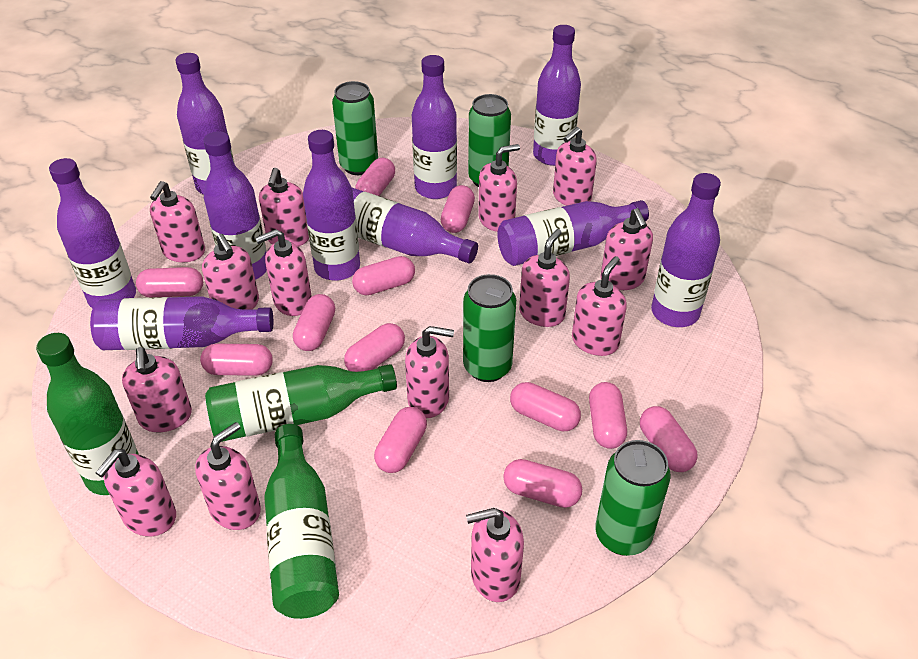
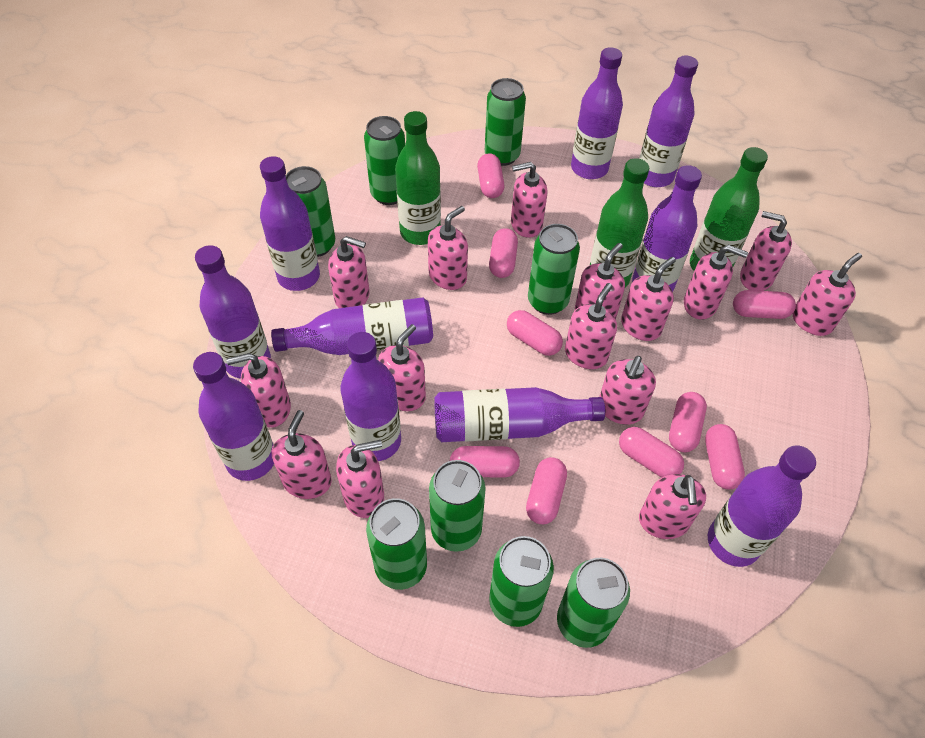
green can: 4 -> 8
pink capsule: 12 -> 9
pink soap dispenser: 14 -> 15

